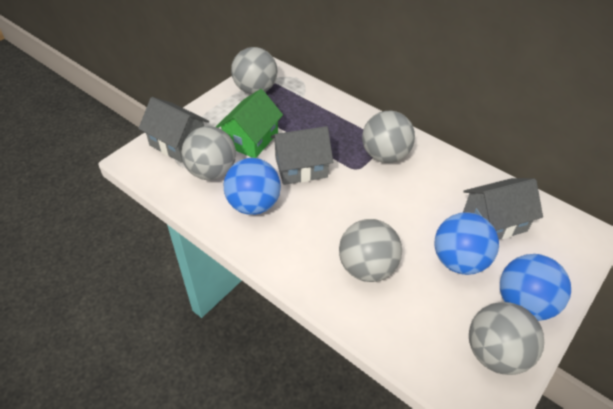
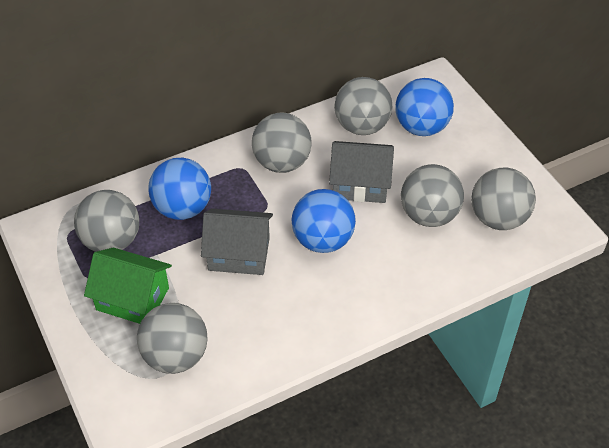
grey ball: 5 -> 6
grey house: 3 -> 2

